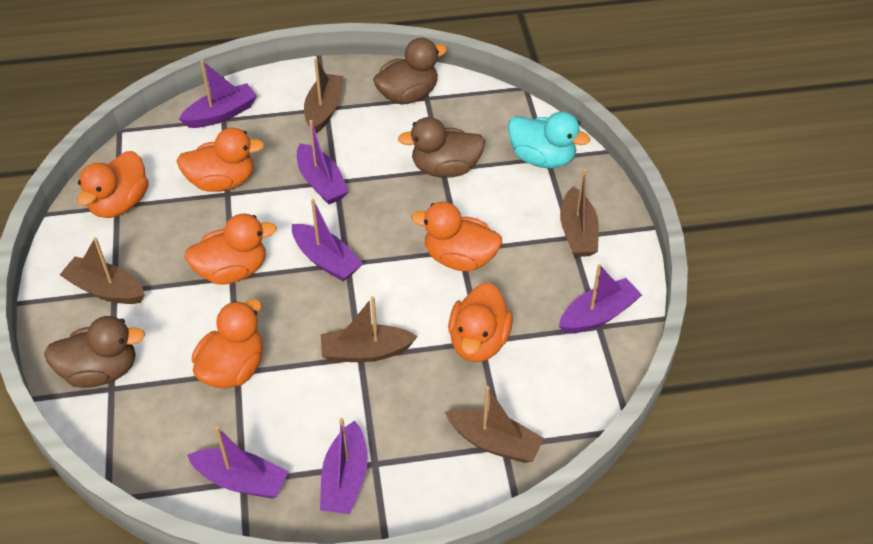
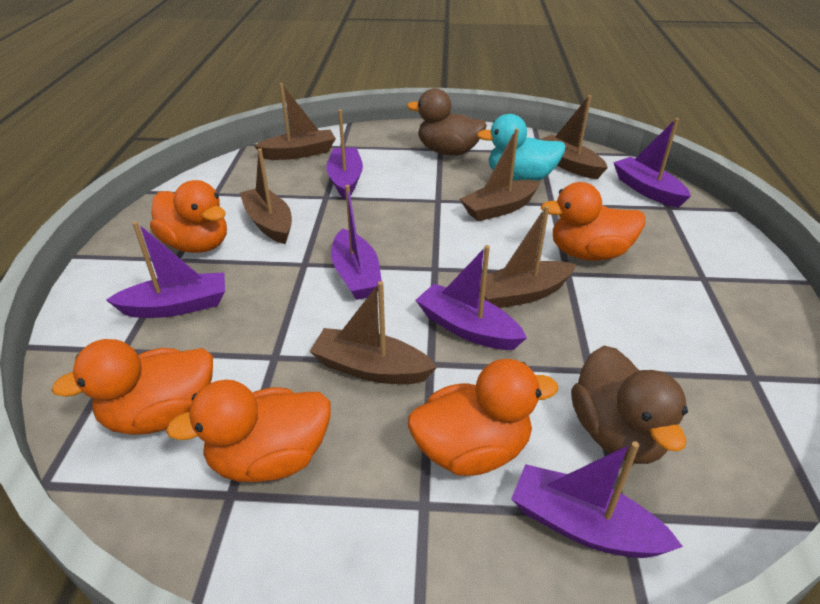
brown boat: 5 -> 6
brown duck: 3 -> 2
orange duck: 6 -> 5

